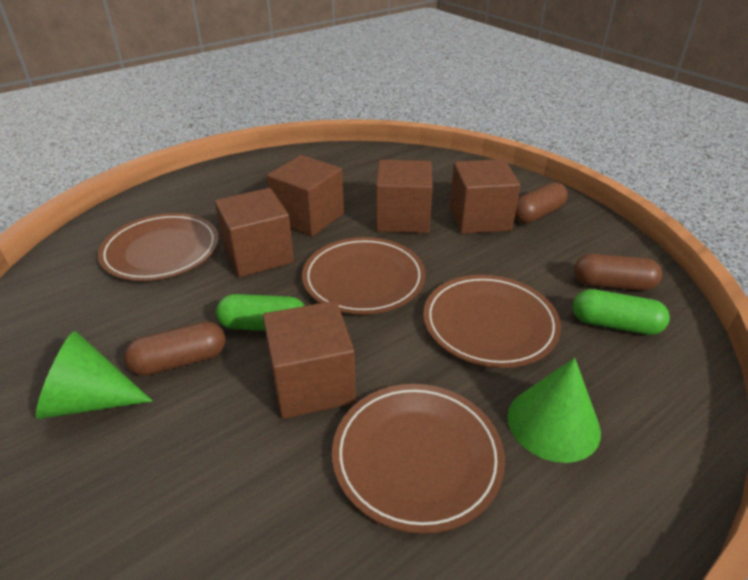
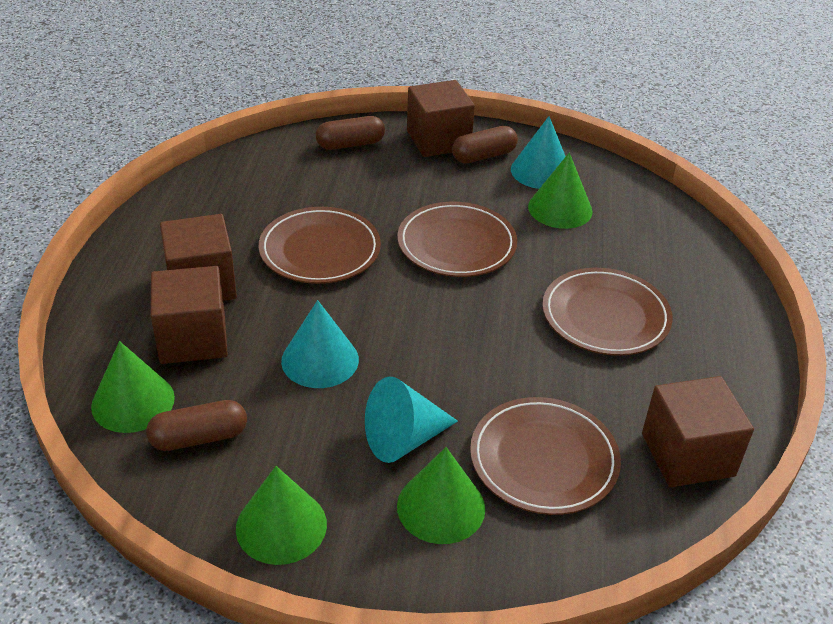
brown cube: 5 -> 4
green capsule: 2 -> 0
green cone: 2 -> 4
turquoise cone: 0 -> 3

